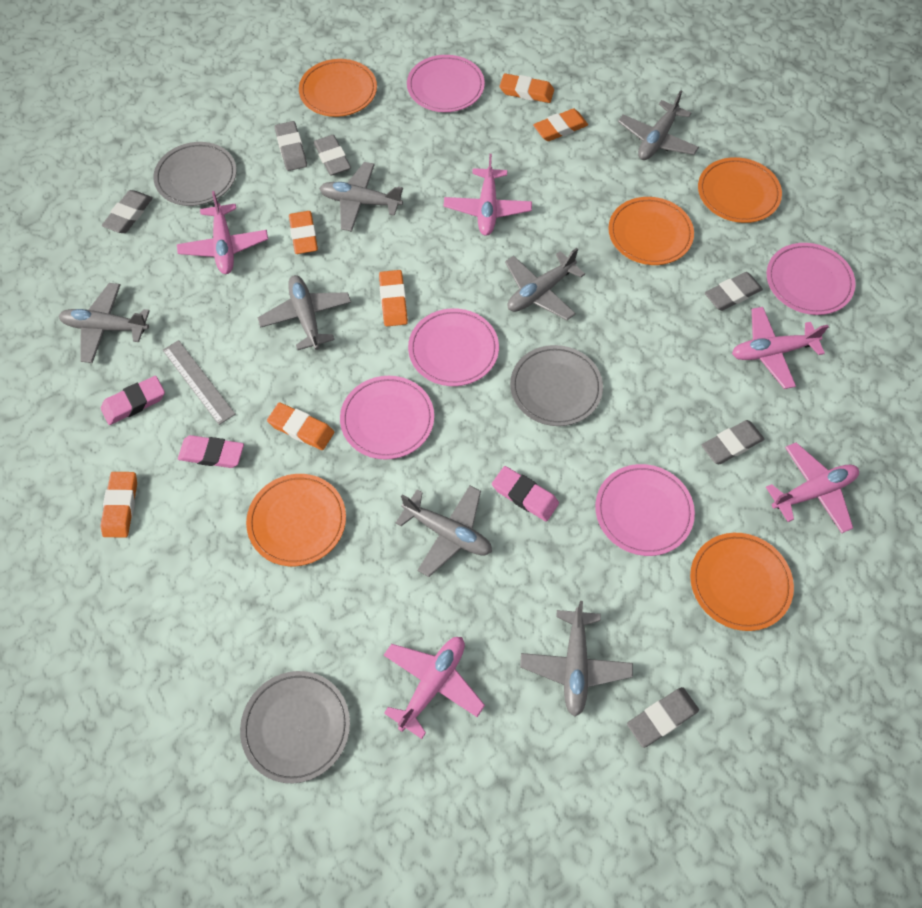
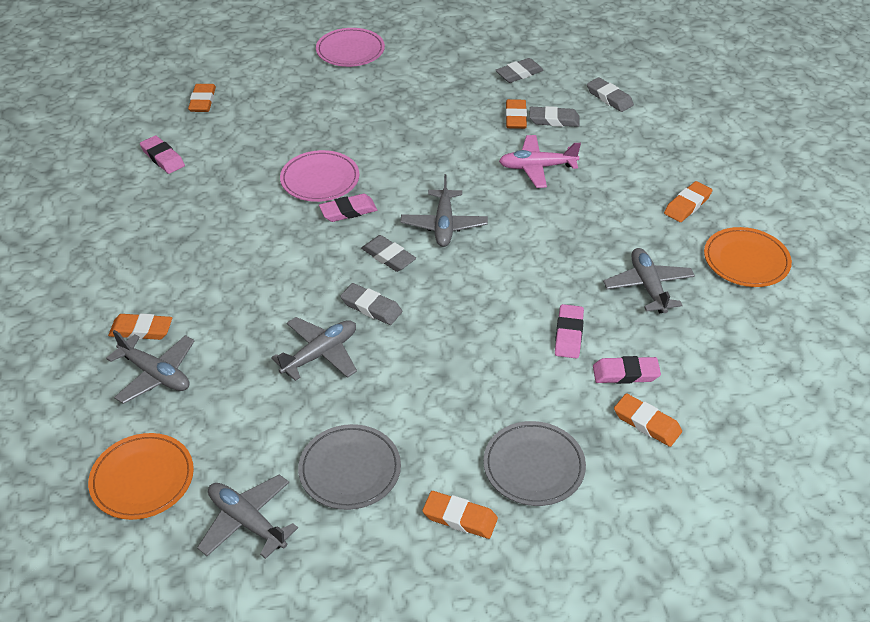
grey eraser: 6 -> 5
grey plane: 7 -> 5
grey plate: 3 -> 2
grey ruler: 1 -> 0
orange plate: 5 -> 2
pink eraser: 3 -> 4
pink plane: 5 -> 1
pink plate: 5 -> 2

